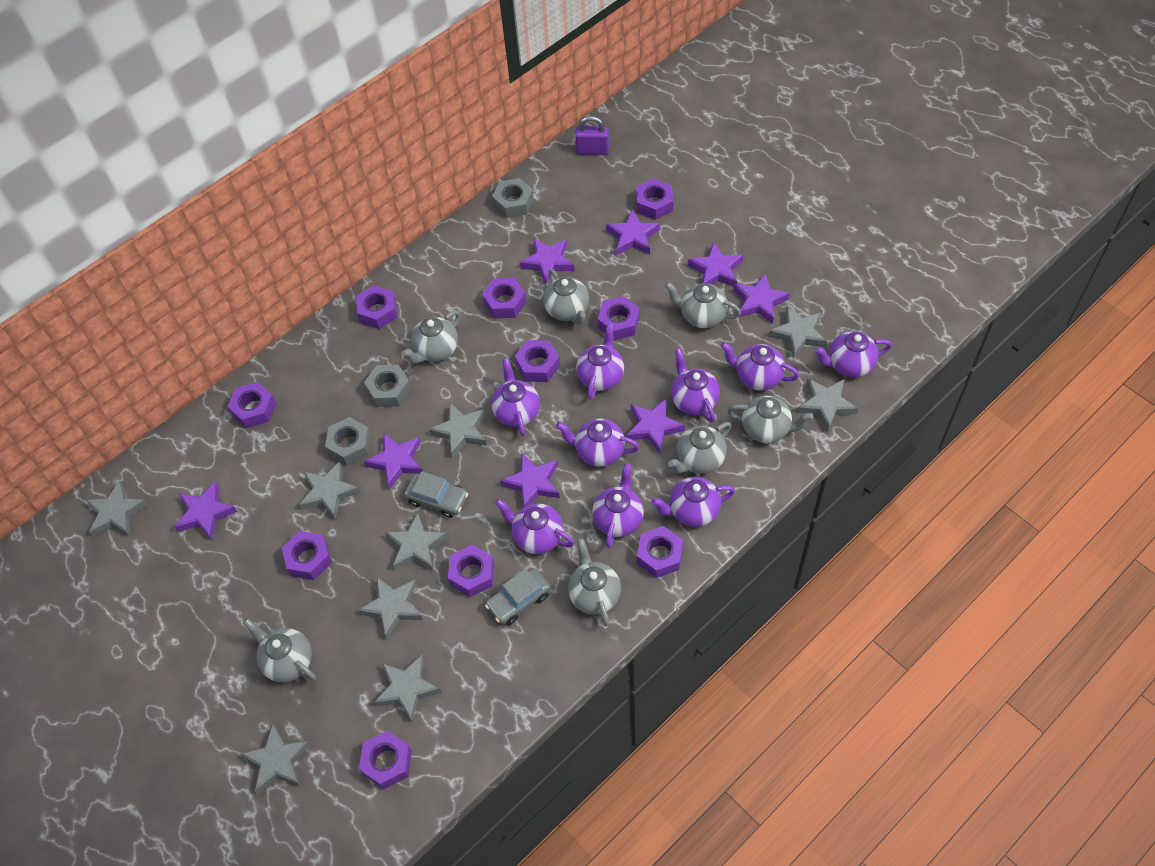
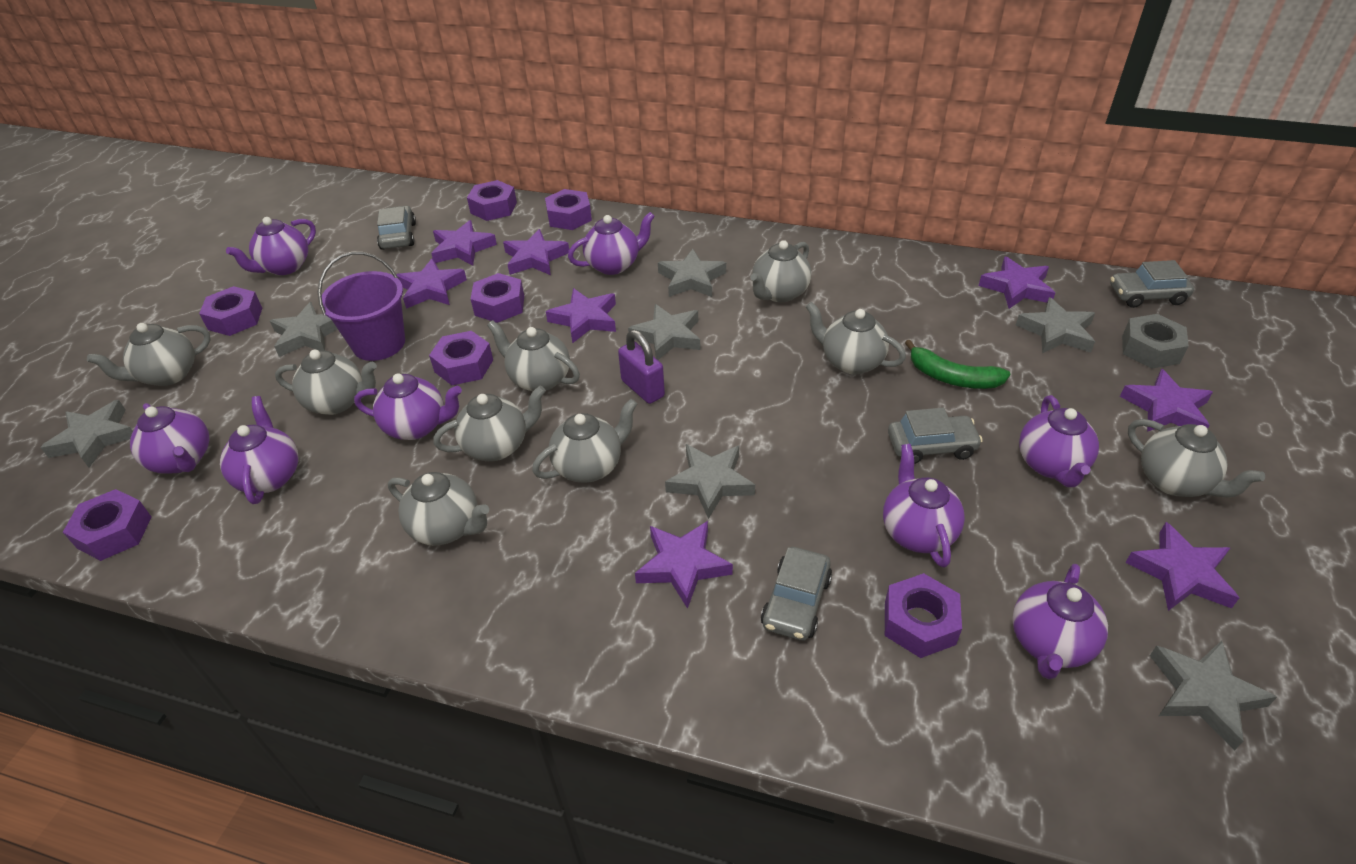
green banana: 0 -> 1
grey car: 2 -> 4
grey nut: 3 -> 1
grey star: 9 -> 7
grey teapot: 7 -> 9
purple bucket: 0 -> 1
purple nut: 10 -> 7
purple teapot: 9 -> 8

